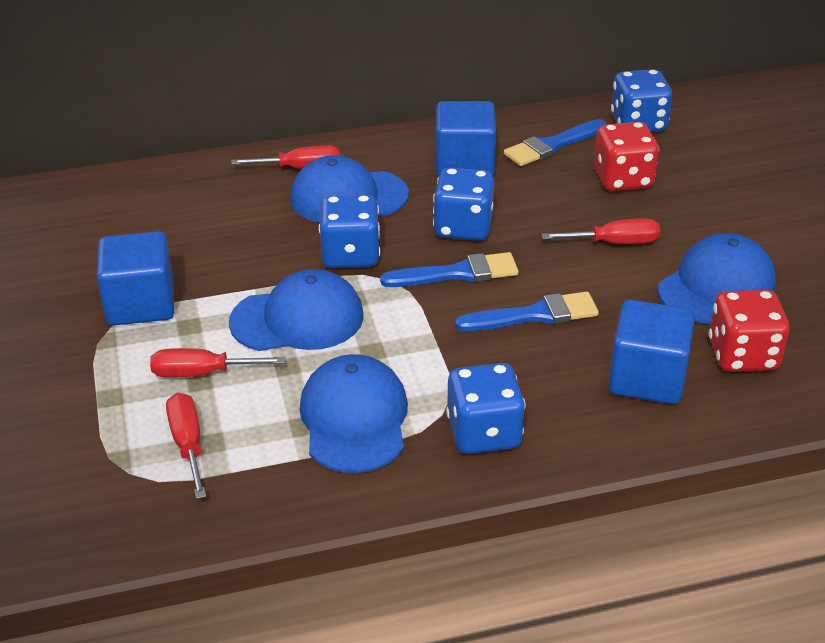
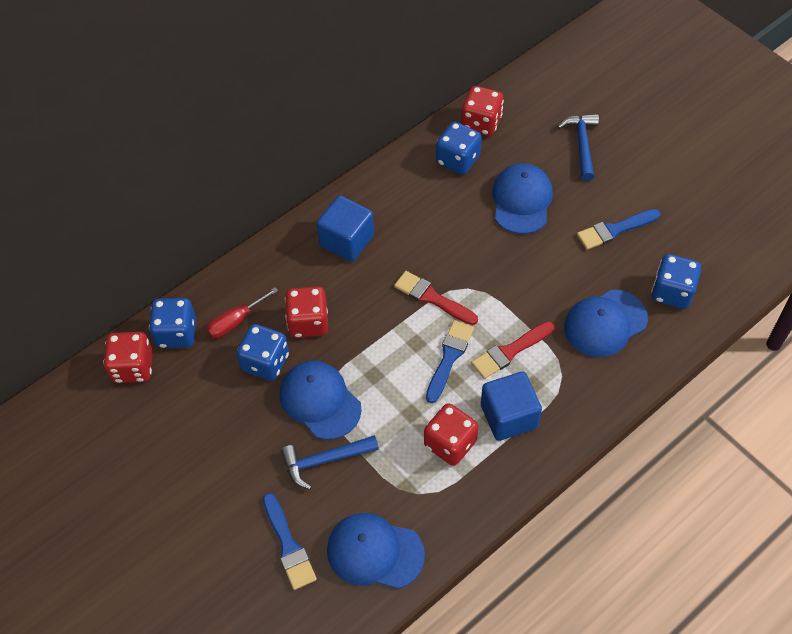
blue cube: 3 -> 2
blue hammer: 0 -> 2
red brush: 0 -> 2
red dice: 2 -> 4
red screwdriver: 4 -> 1

